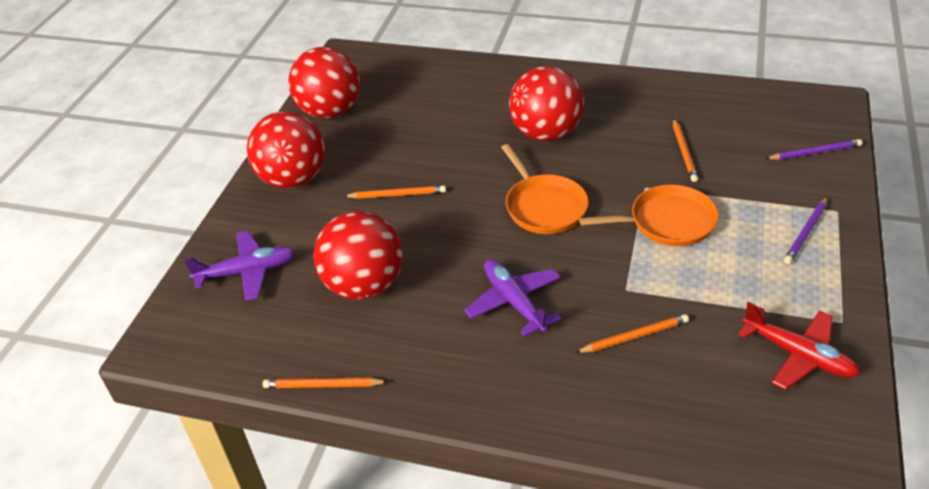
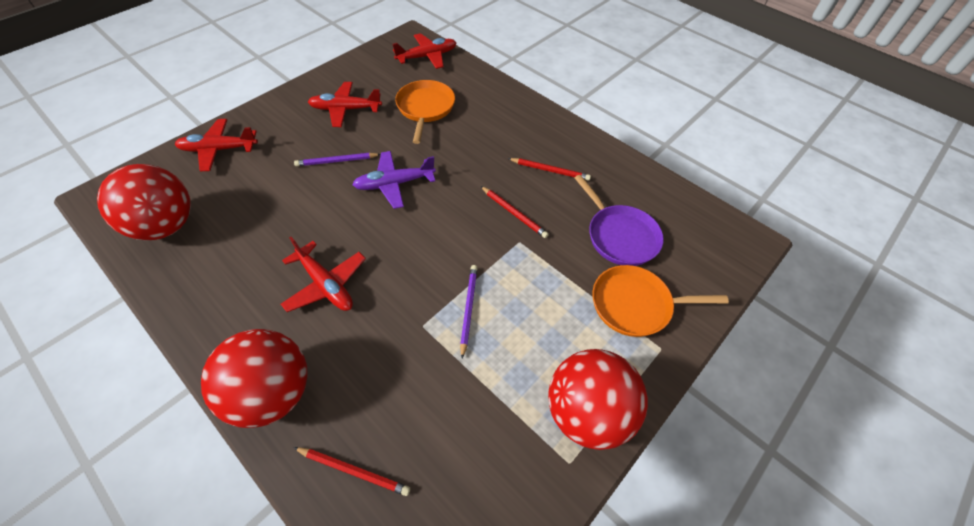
orange pencil: 4 -> 0
purple pan: 0 -> 1
purple plane: 2 -> 1
red ball: 4 -> 3
red pencil: 0 -> 3
red plane: 1 -> 4

